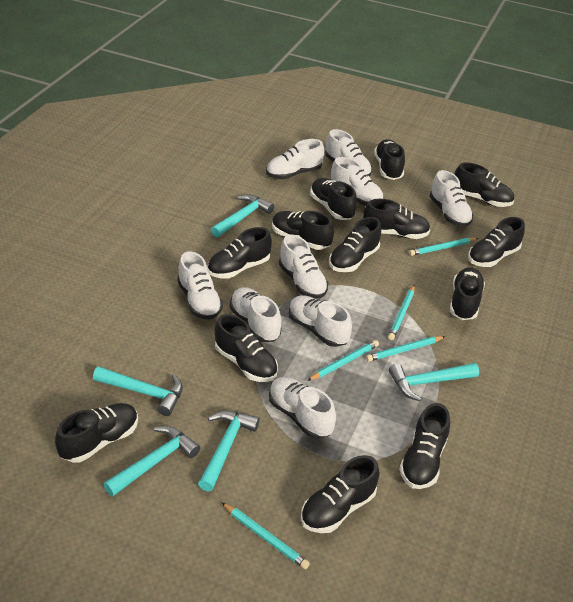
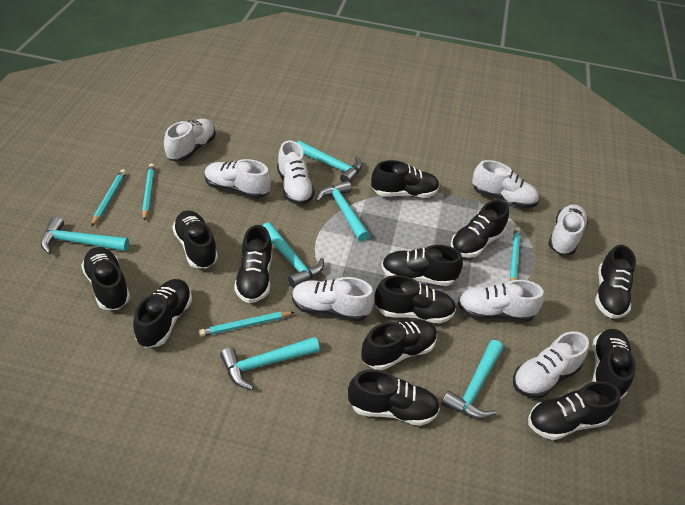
turquoise hammer: 5 -> 6
turquoise pencil: 5 -> 4
white shoe: 9 -> 8

